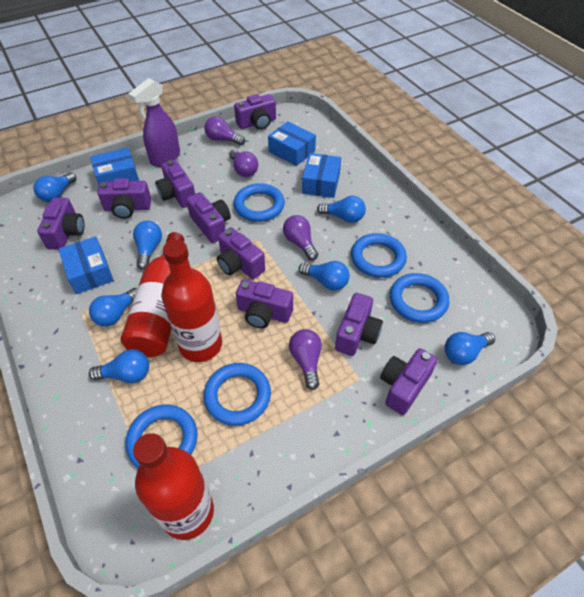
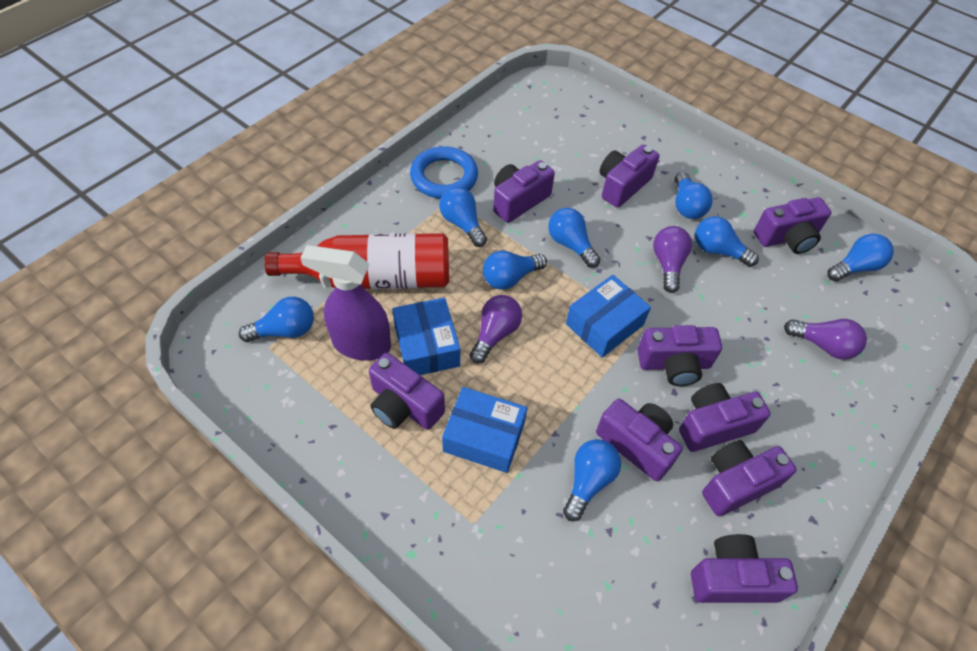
blue box: 4 -> 3
blue light bulb: 7 -> 8
blue ring: 5 -> 1
purple light bulb: 4 -> 3
red bottle: 3 -> 1

